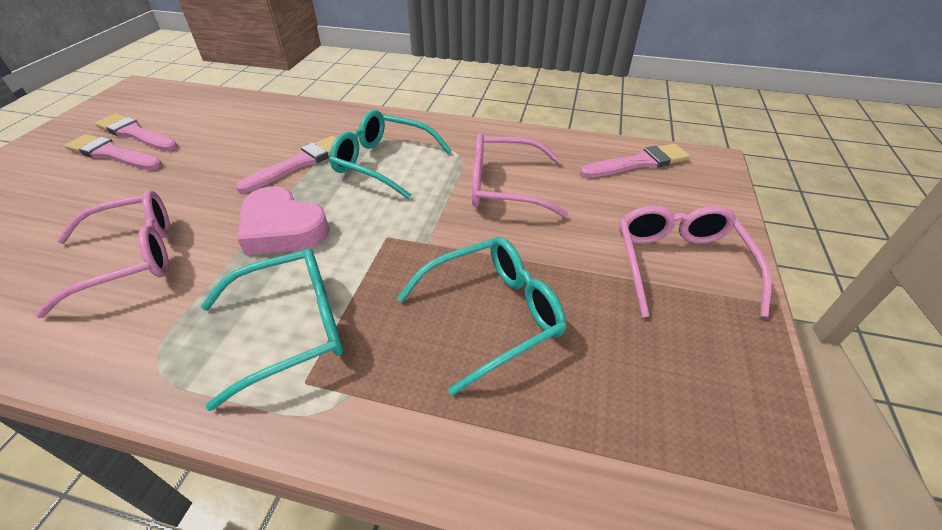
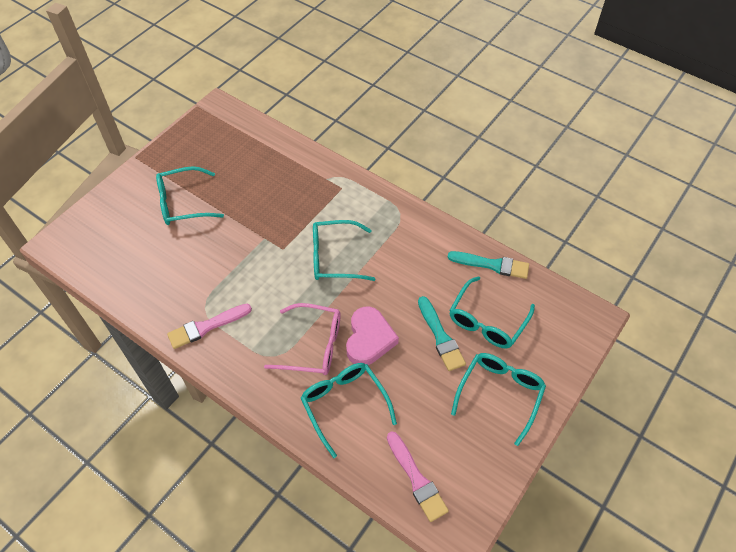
pink brush: 4 -> 2
pink glasses: 3 -> 1
turquoise brush: 0 -> 2
turquoise glasses: 3 -> 5

